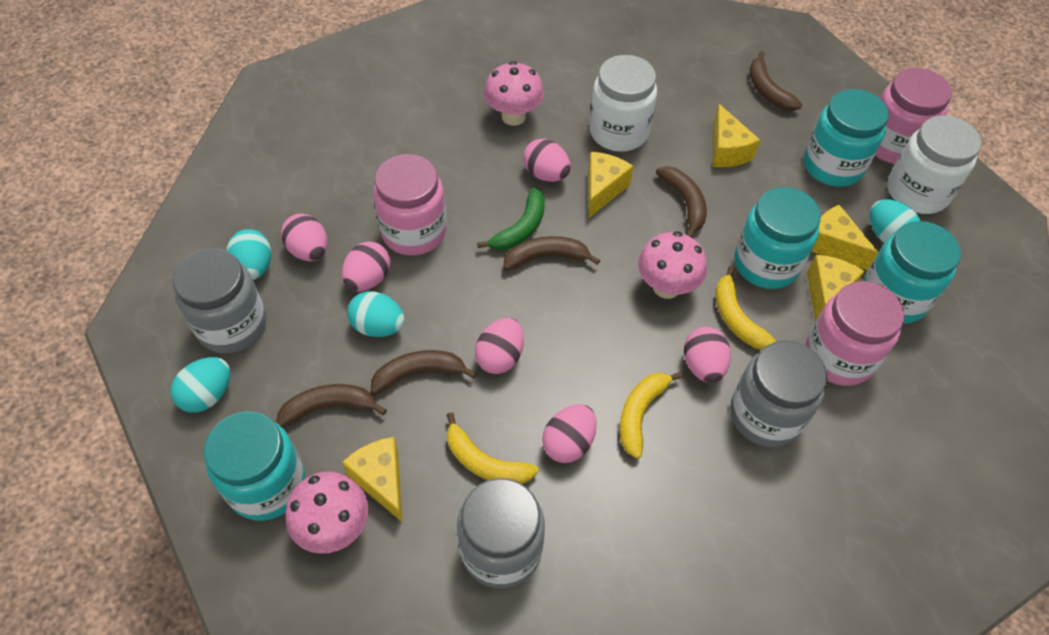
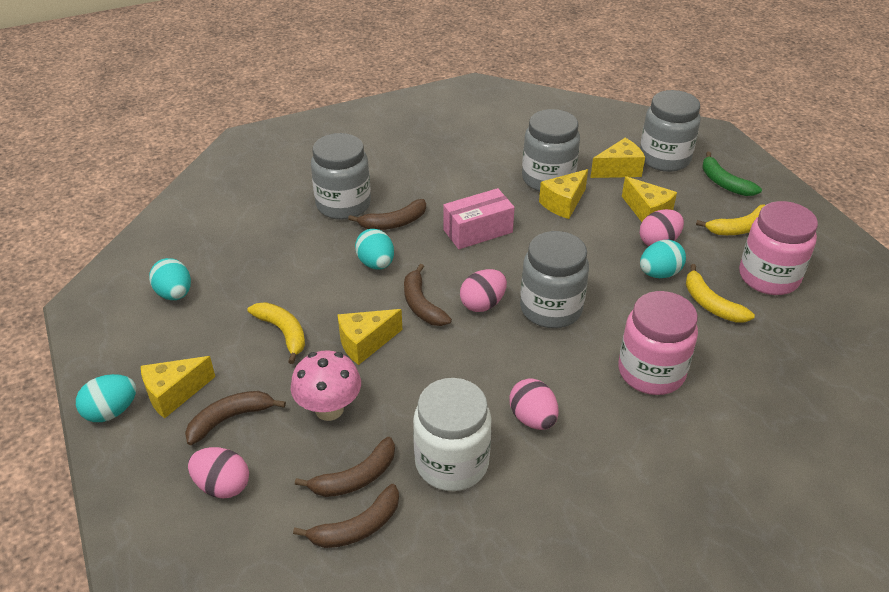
grey jar: 3 -> 4
pink box: 0 -> 1
pink egg: 6 -> 4
pink jar: 3 -> 2
pink mushroom: 3 -> 1
turquoise jar: 4 -> 0
white jar: 2 -> 1

